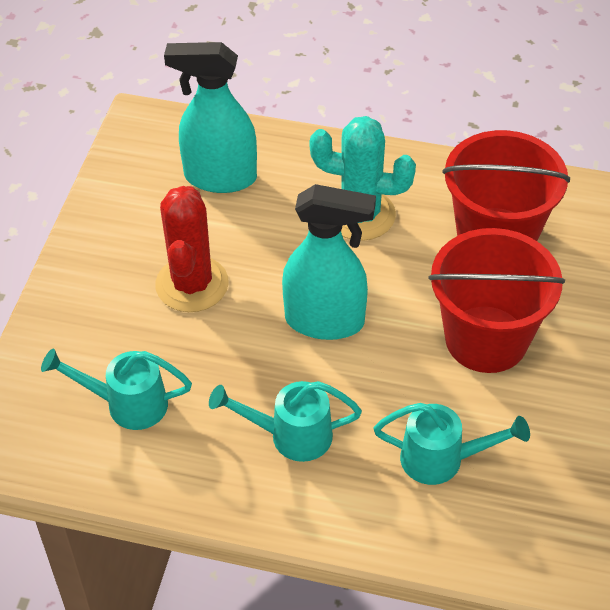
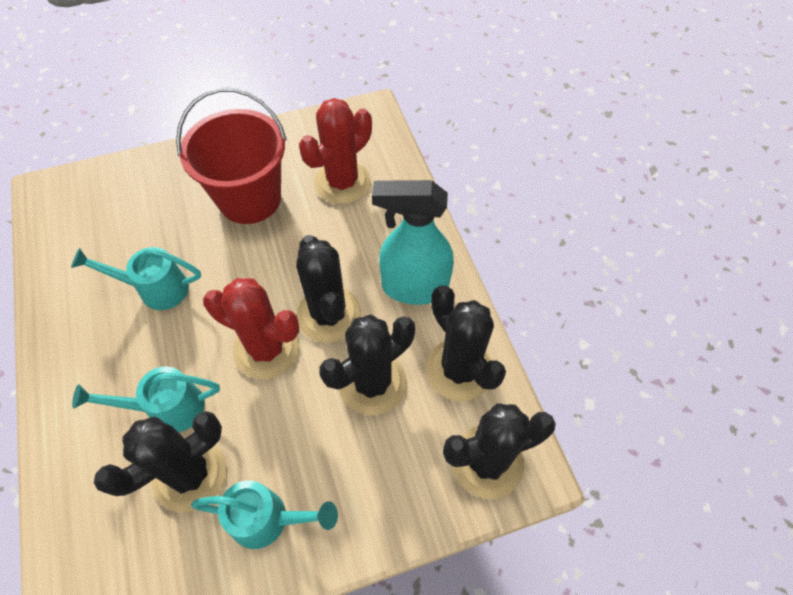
black cactus: 0 -> 5
red bucket: 2 -> 1
red cactus: 1 -> 2
turquoise cactus: 1 -> 0
turquoise spray bottle: 2 -> 1

